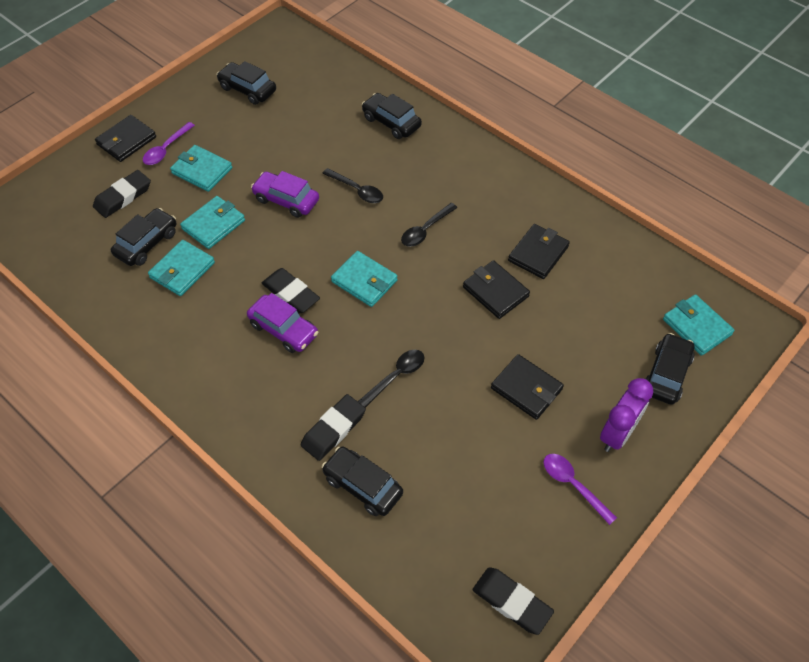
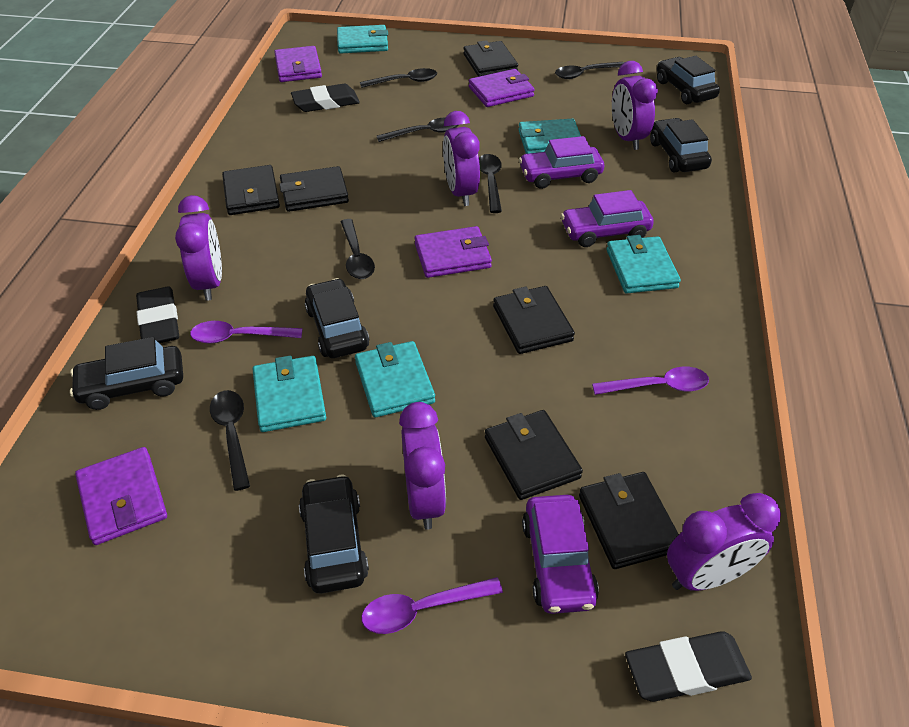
black eraser: 4 -> 3
black spoon: 3 -> 6
black wallet: 4 -> 6
purple car: 2 -> 3
purple clock: 1 -> 5
purple spoon: 2 -> 3
purple wallet: 0 -> 4

